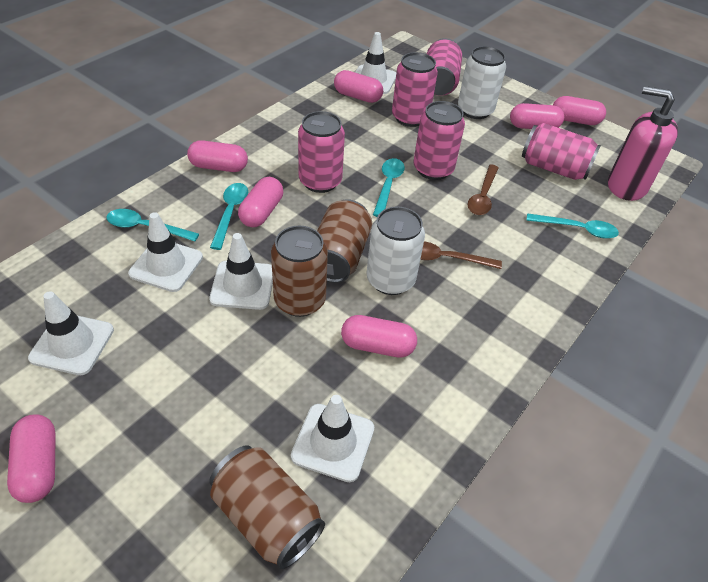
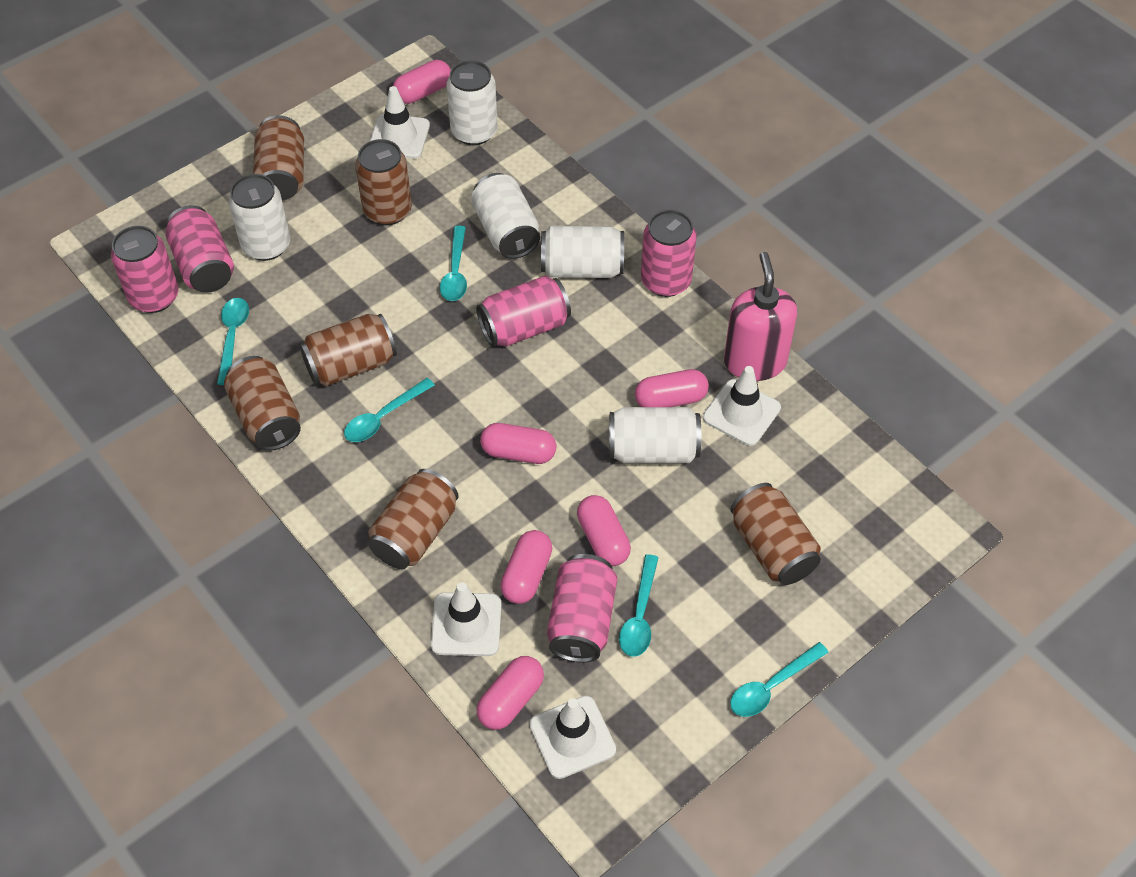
brown can: 3 -> 6
brown spoon: 2 -> 0
pink capsule: 7 -> 6
turquoise spoon: 4 -> 5
white can: 2 -> 5
white traffic cone: 5 -> 4

